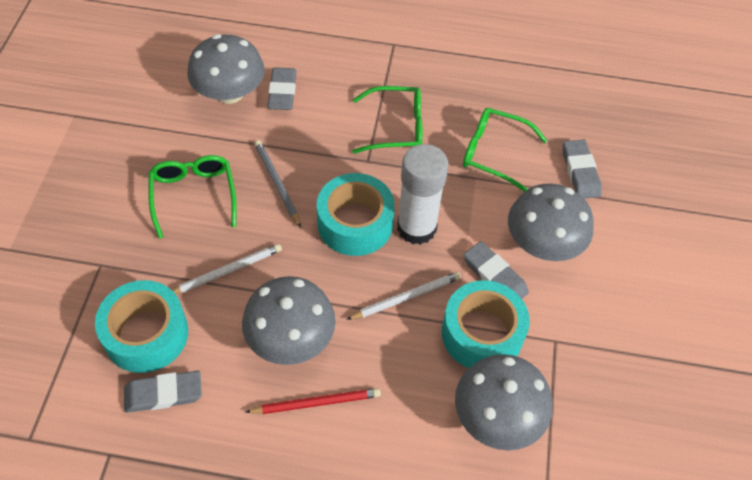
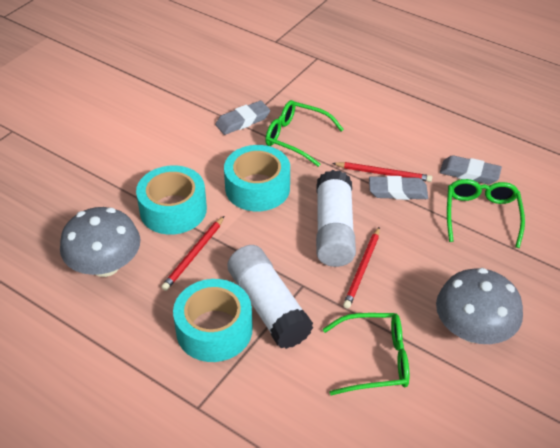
grey eraser: 4 -> 3
grey mushroom: 4 -> 2
grey pencil: 1 -> 0
red pencil: 1 -> 3
white glue stick: 1 -> 2
white pencil: 2 -> 0

